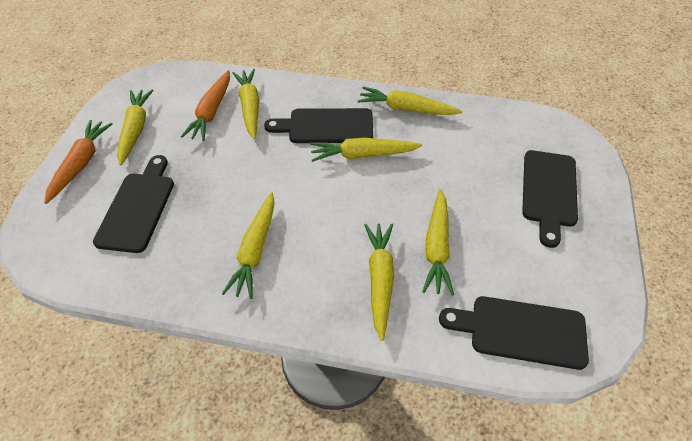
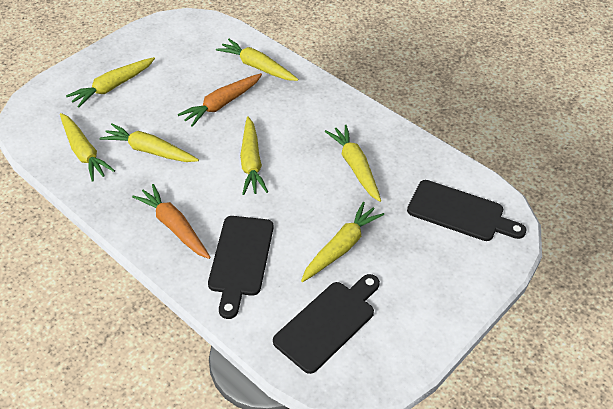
black cutting board: 4 -> 3

